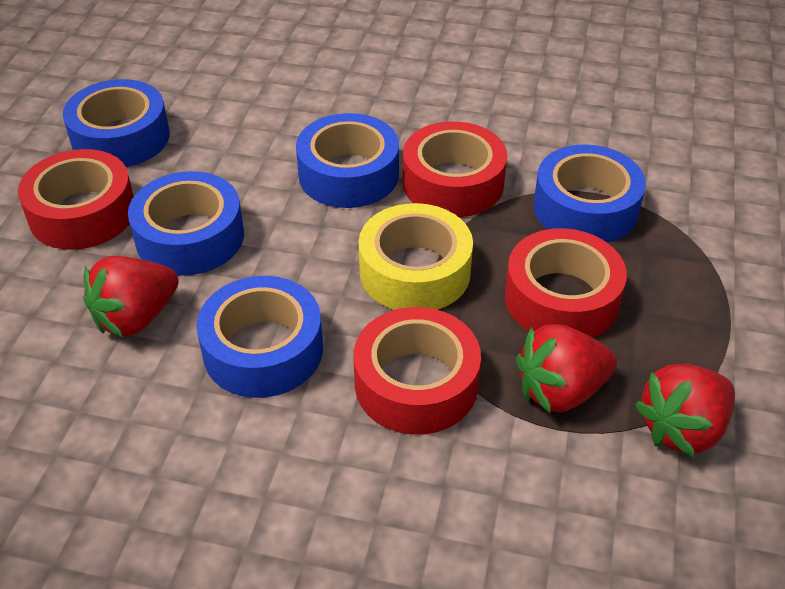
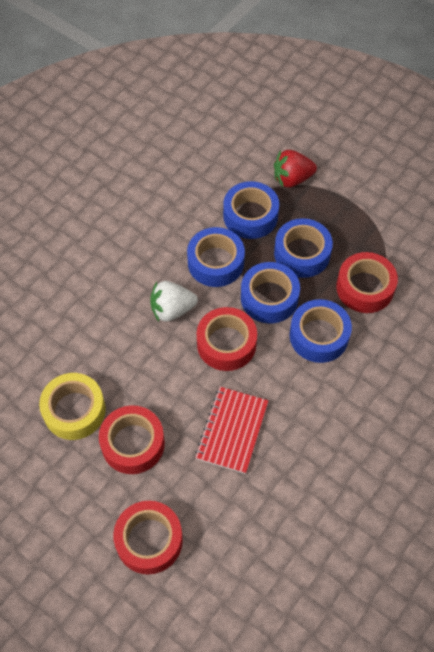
red notebook: 0 -> 1
red strawberry: 3 -> 1
white strawberry: 0 -> 1

